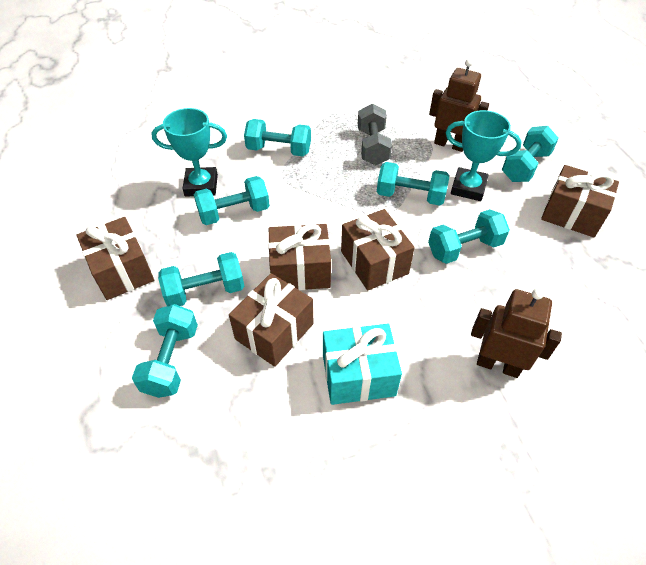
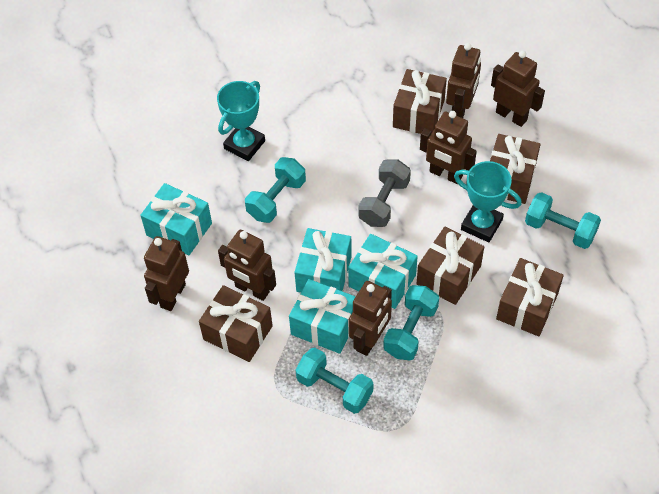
brown robot: 2 -> 6
turquoise dumbbell: 7 -> 4
turquoise gift: 1 -> 4

